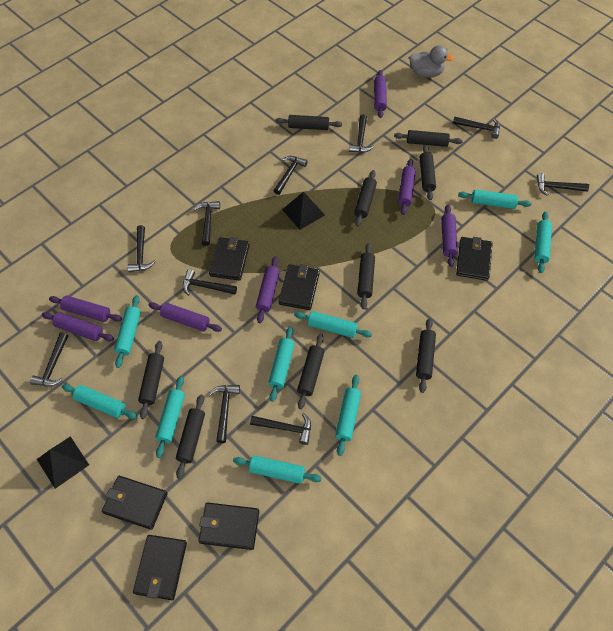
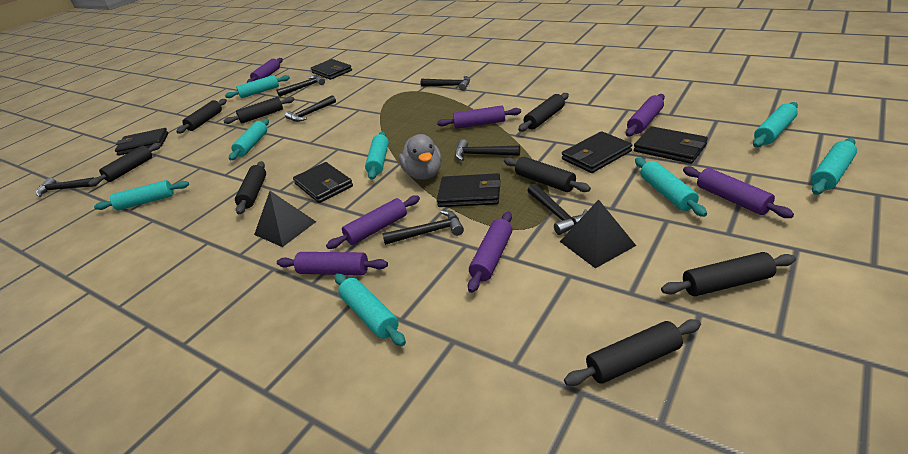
black hammer: 10 -> 7
black rolling pin: 9 -> 8
turquoise rolling pin: 9 -> 8

